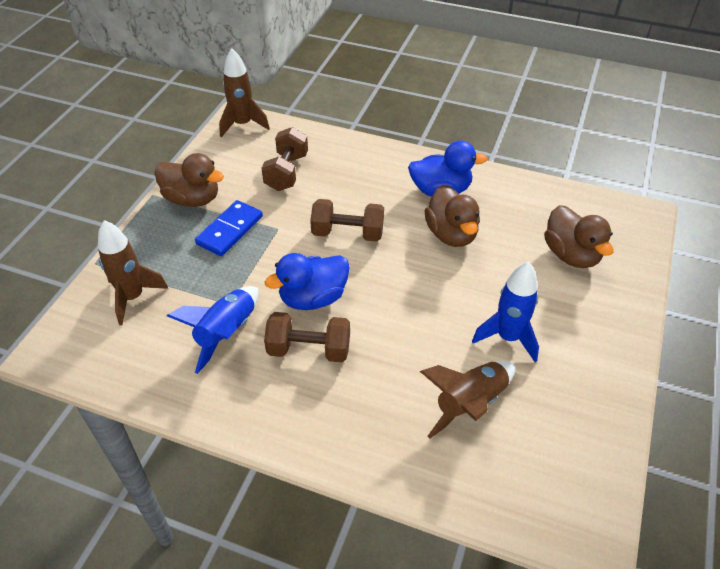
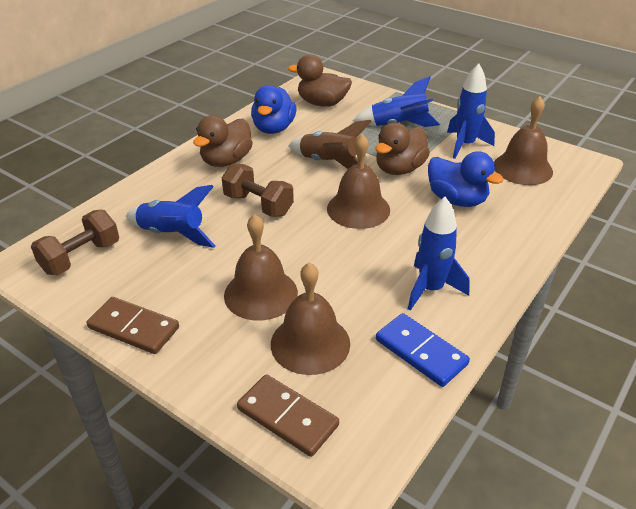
blue rocket: 2 -> 4
brown bell: 0 -> 4
brown domino: 0 -> 2
brown dumbbell: 3 -> 2
brown rocket: 3 -> 1

